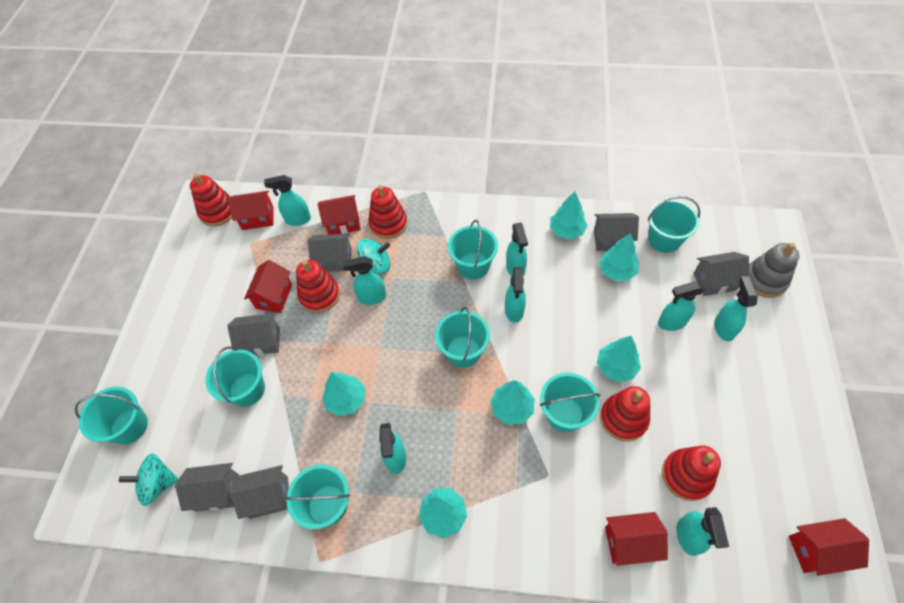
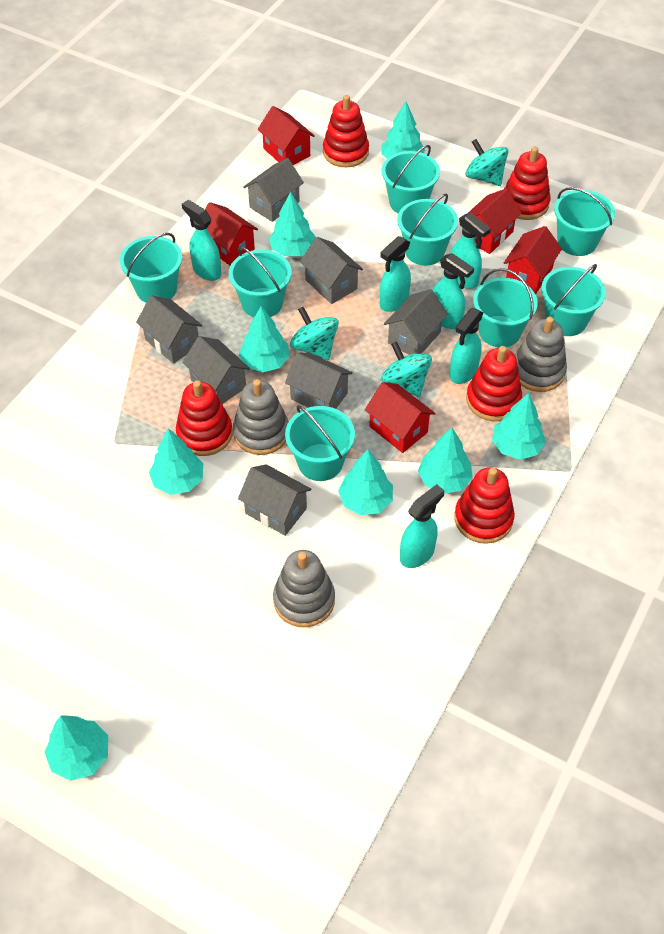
grey house: 6 -> 7
grey stacking toy: 1 -> 3
turquoise bucket: 7 -> 8
turquoise spinning top: 2 -> 3
turquoise spray bottle: 8 -> 6
turquoise tree: 6 -> 8

